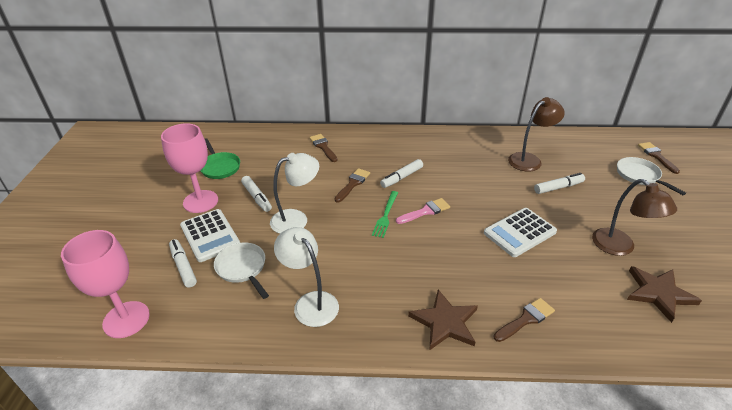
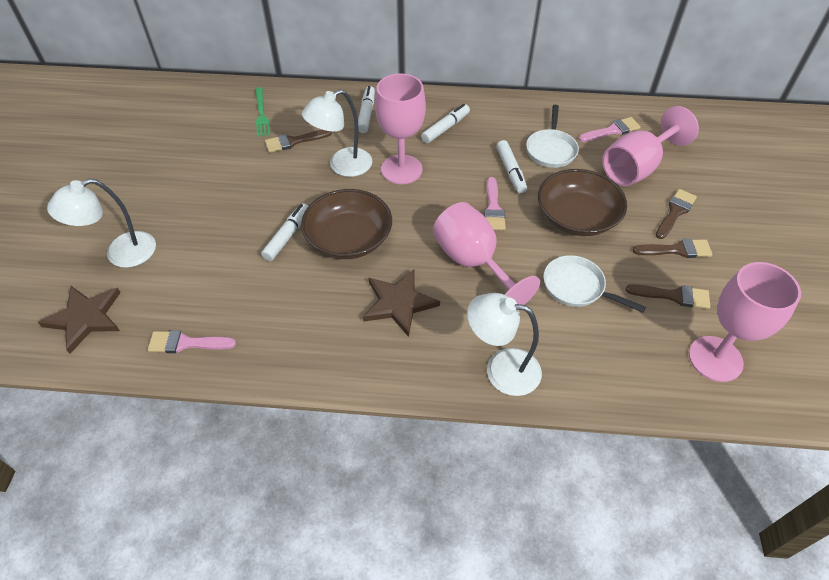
brown bowl: 0 -> 2
brown lamp: 2 -> 0
green pan: 1 -> 0
pink brush: 1 -> 3
pink goblet: 2 -> 4
white calculator: 2 -> 0
white lamp: 2 -> 3

